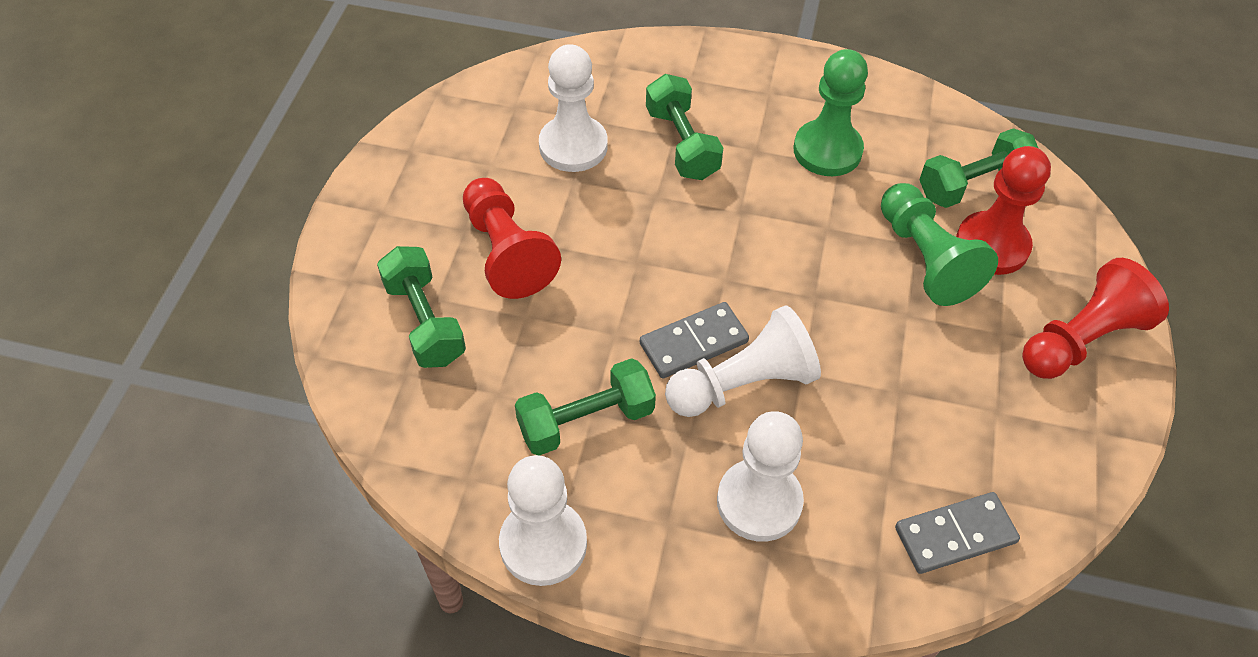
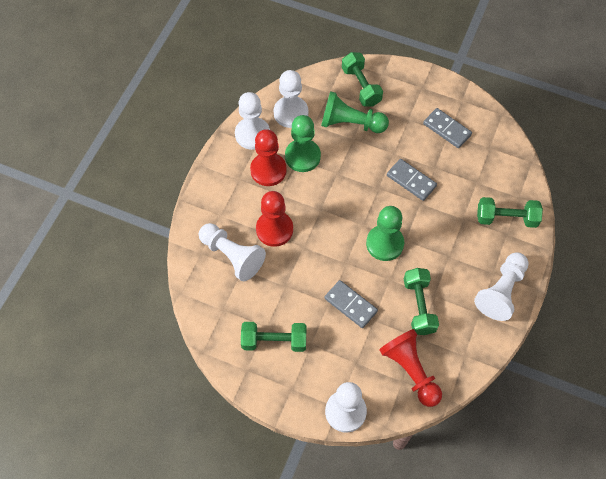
green pawn: 2 -> 3
grey domino: 2 -> 3
white pawn: 4 -> 5

